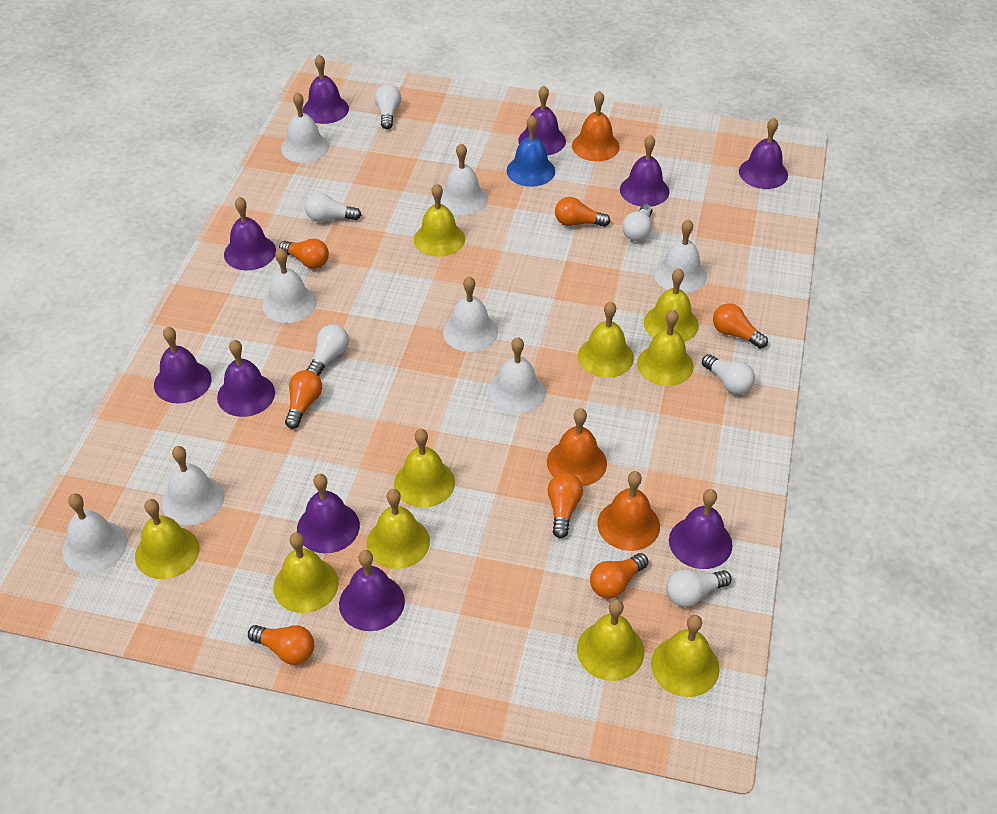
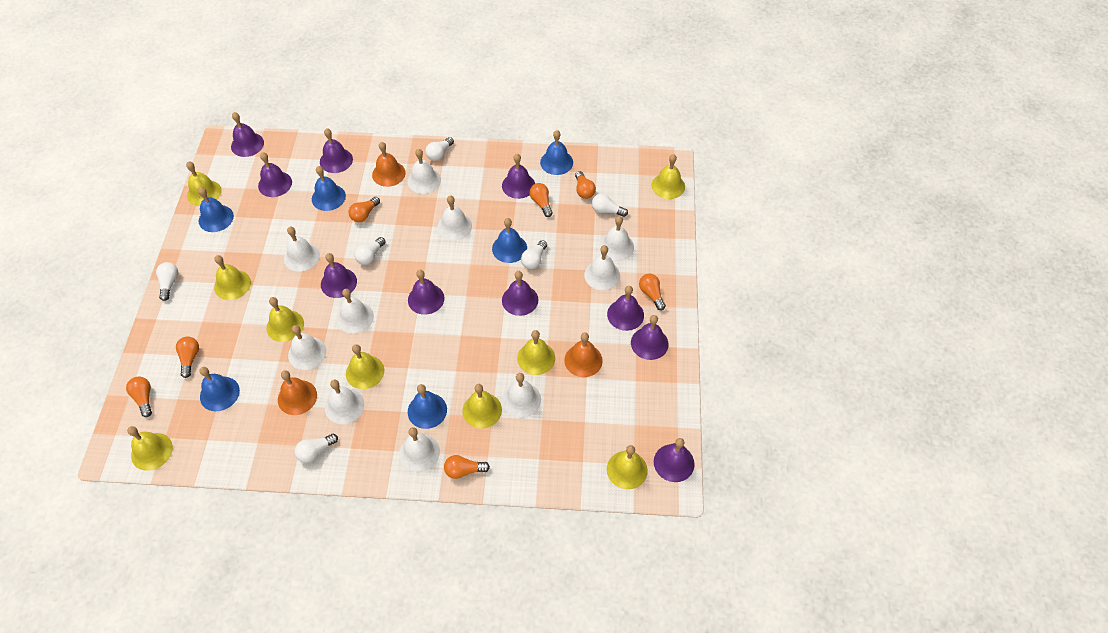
blue bell: 1 -> 6
white bell: 8 -> 10
yellow bell: 10 -> 9

